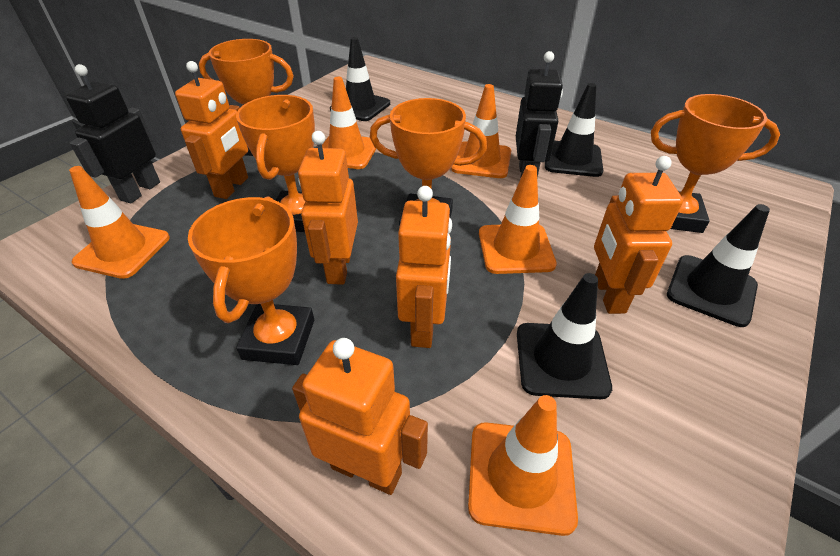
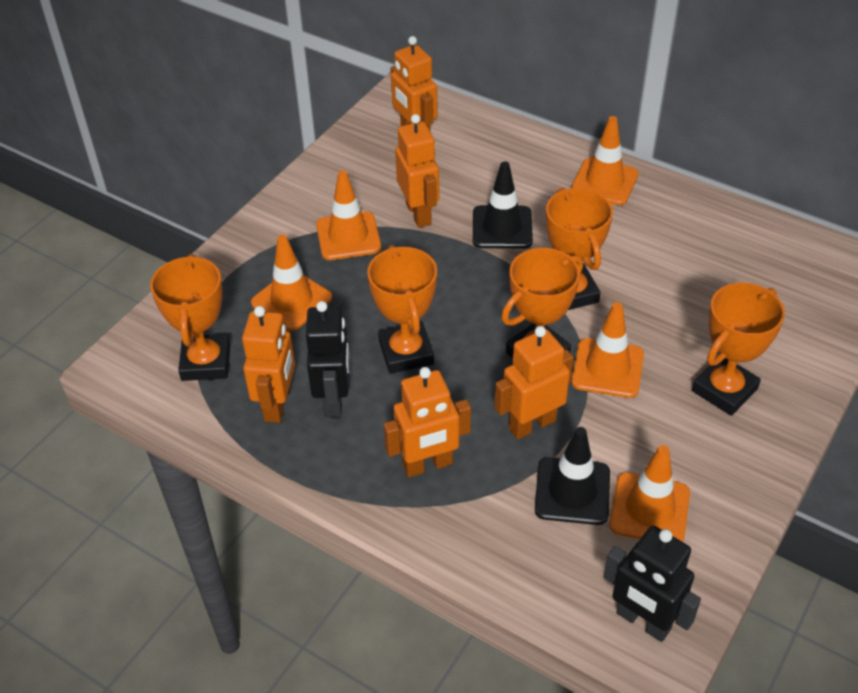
black traffic cone: 4 -> 2

